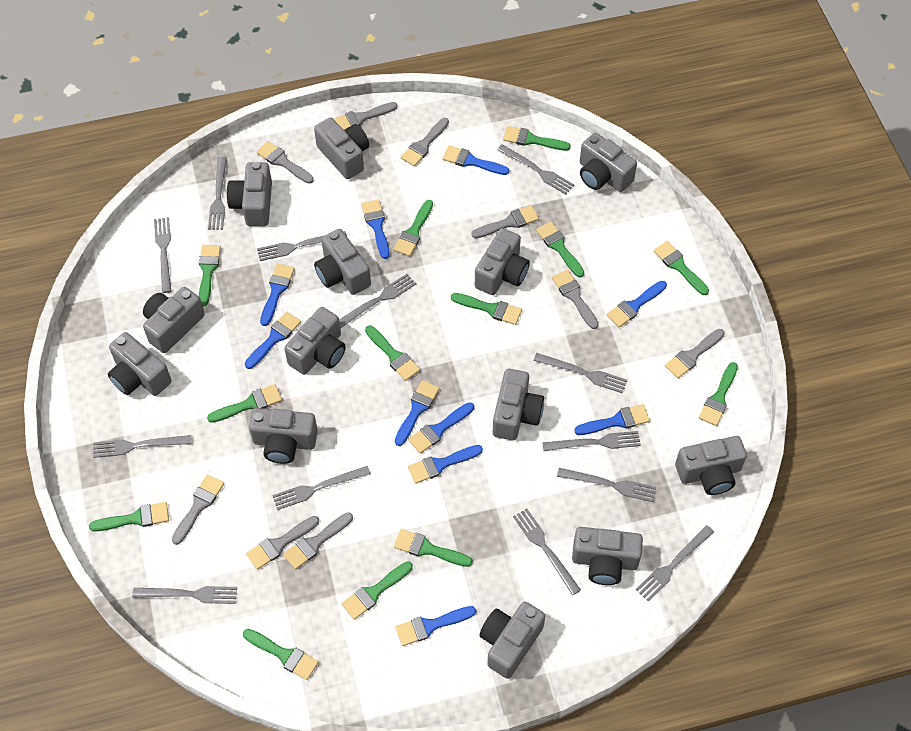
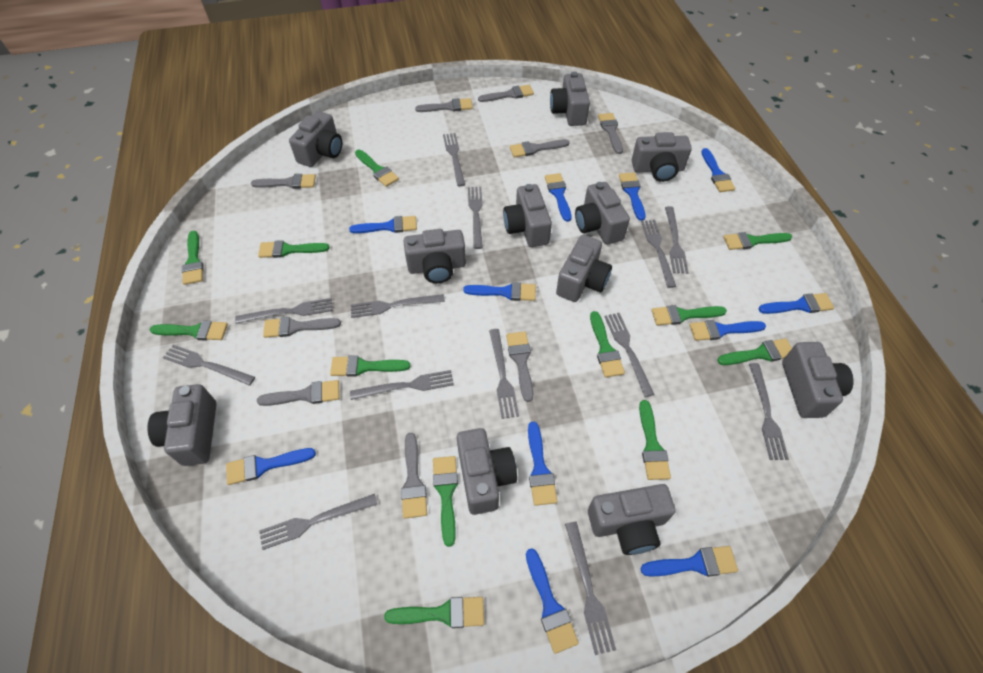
blue brush: 10 -> 11
green brush: 13 -> 12
grey camera: 13 -> 11

